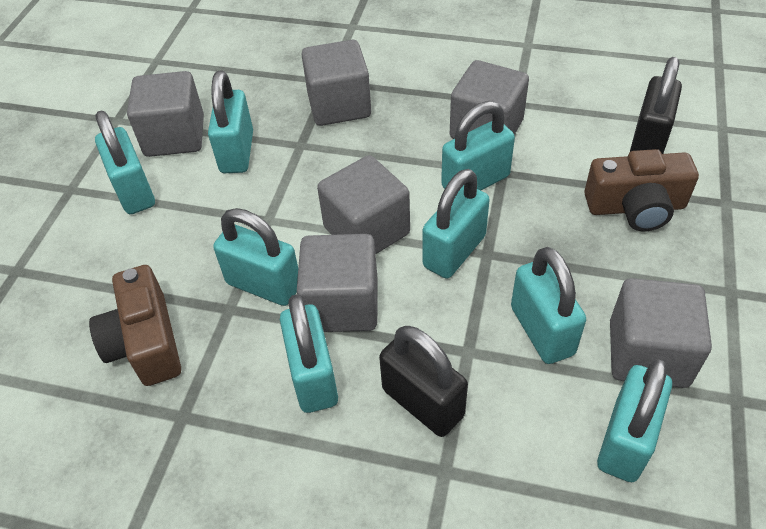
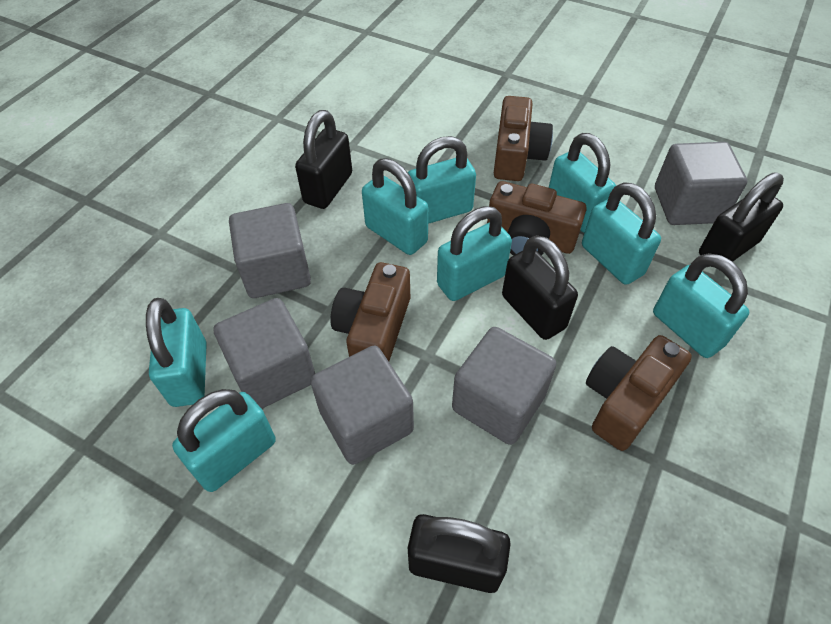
black padlock: 2 -> 4
brown camera: 2 -> 4
grey cube: 6 -> 5

